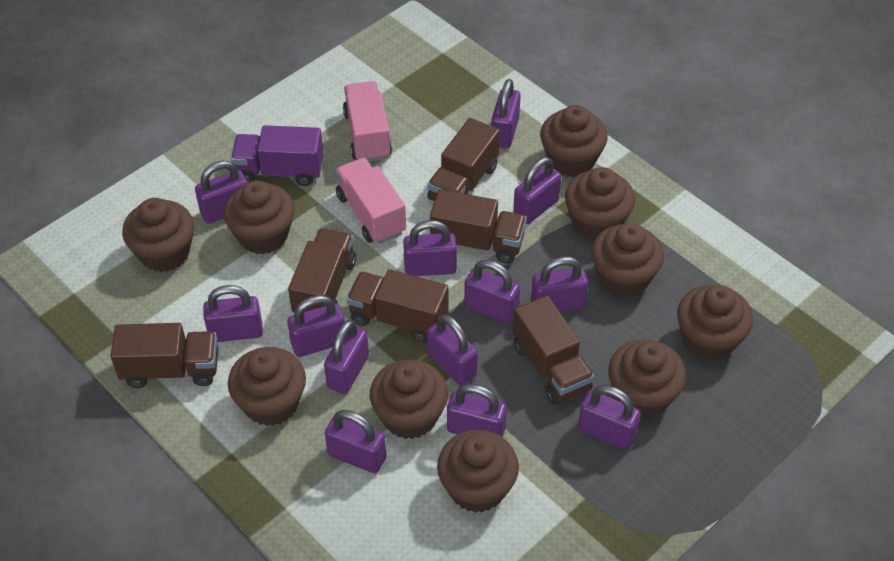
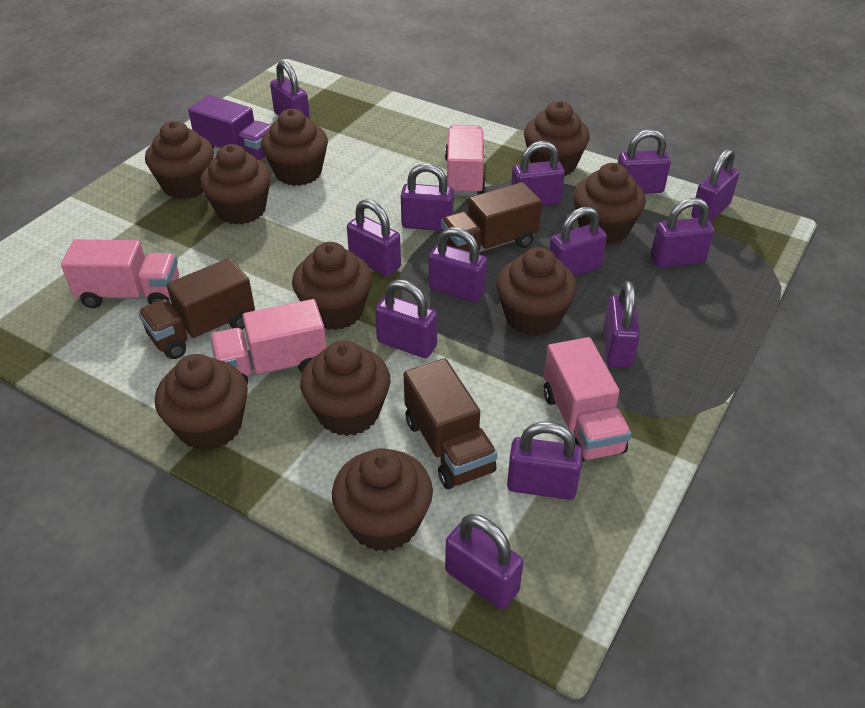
brown truck: 6 -> 3
pink truck: 2 -> 4

